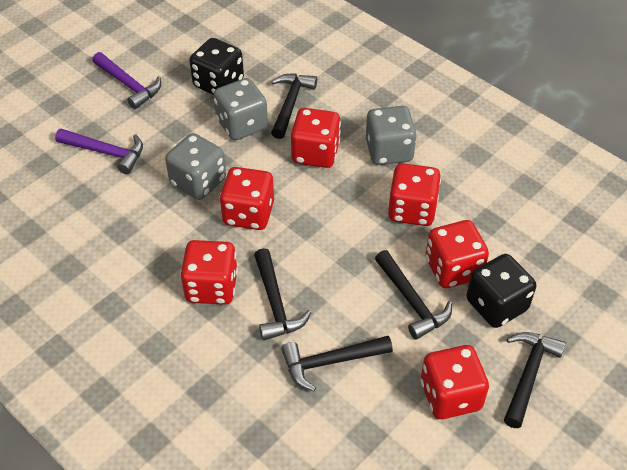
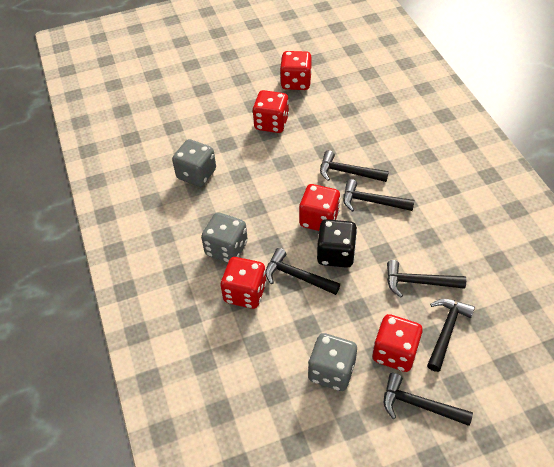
black dice: 2 -> 1
black hammer: 5 -> 6
purple hammer: 2 -> 0
red dice: 6 -> 5

